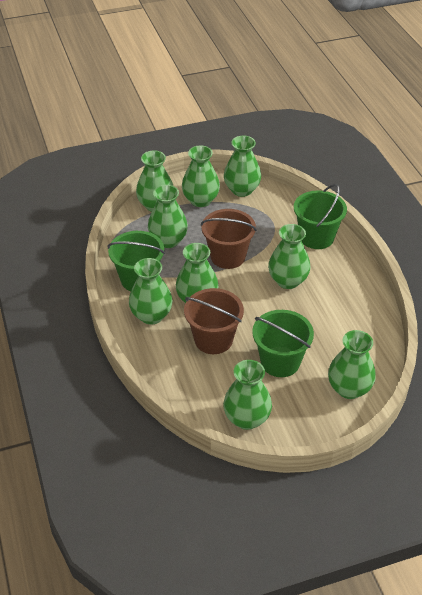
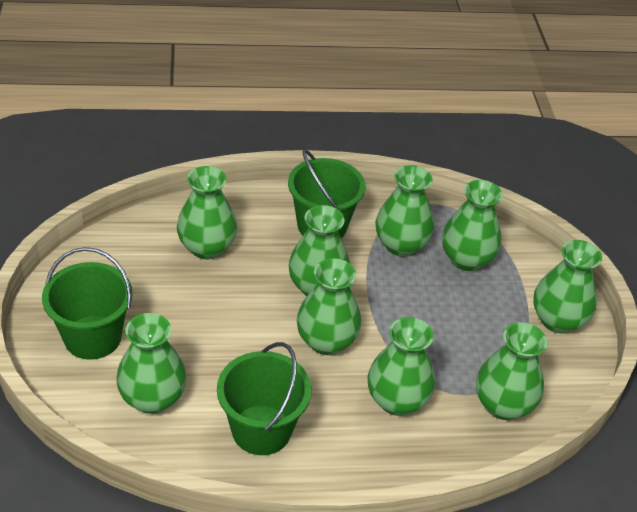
brown bucket: 2 -> 0

